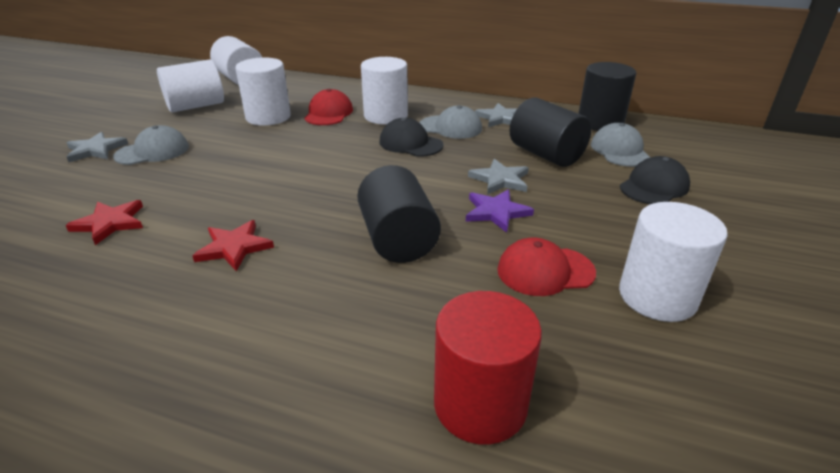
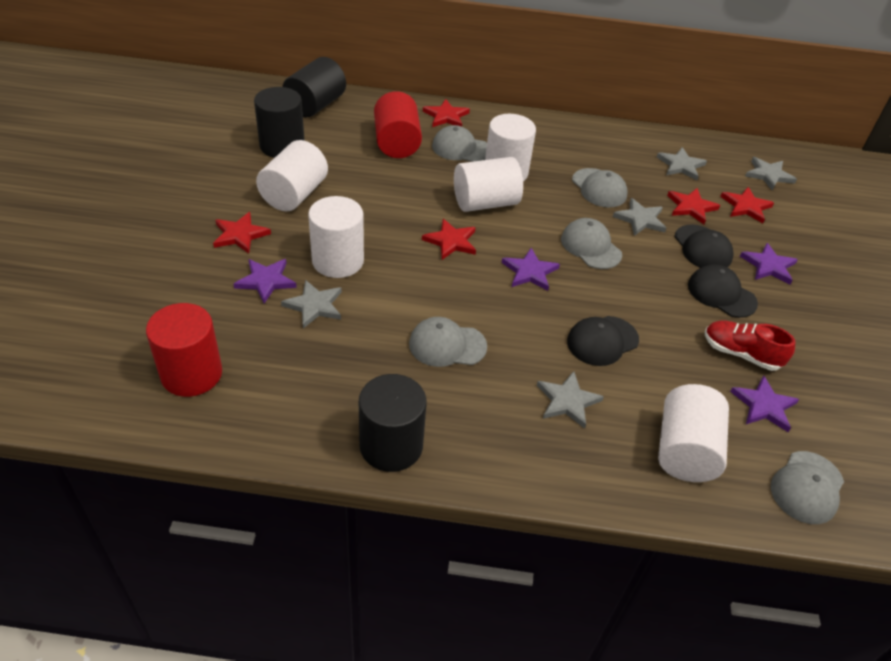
black cap: 2 -> 3
grey cap: 3 -> 5
grey star: 3 -> 5
purple star: 1 -> 4
red cap: 2 -> 0
red cylinder: 1 -> 2
red shoe: 0 -> 1
red star: 2 -> 5

